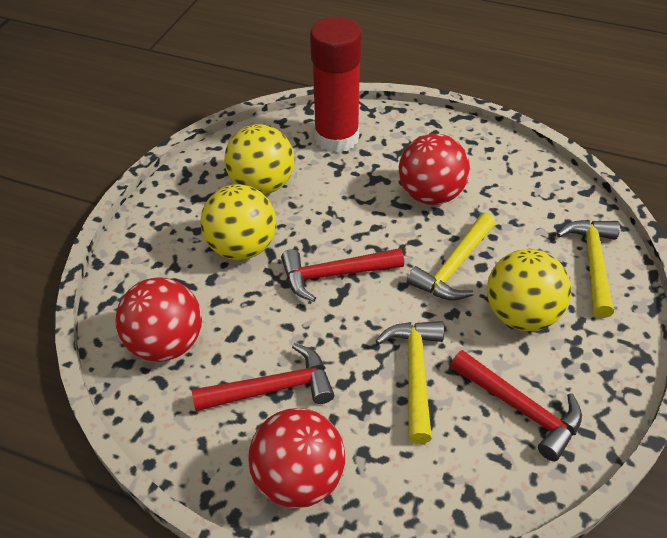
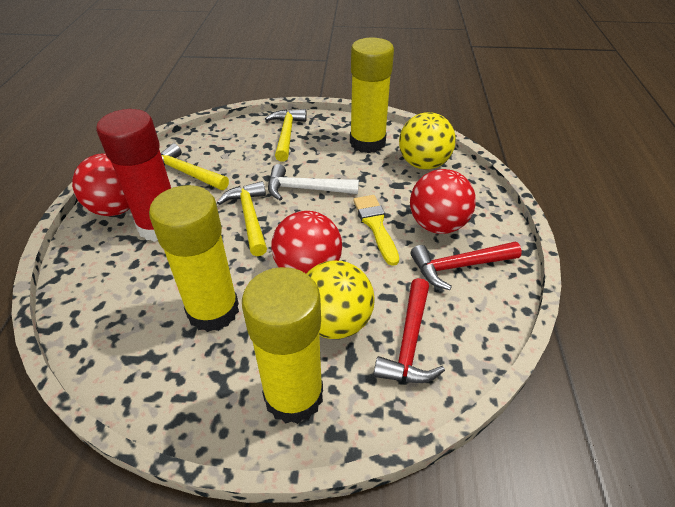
red hammer: 3 -> 2
white hammer: 0 -> 1
yellow ball: 3 -> 2
yellow brush: 0 -> 1
yellow glue stick: 0 -> 3

